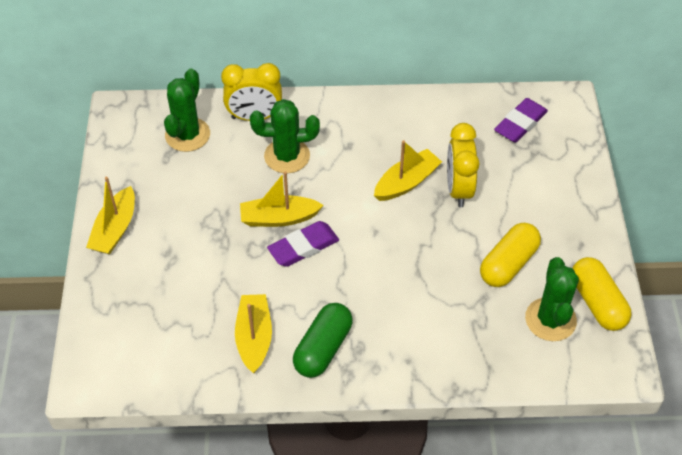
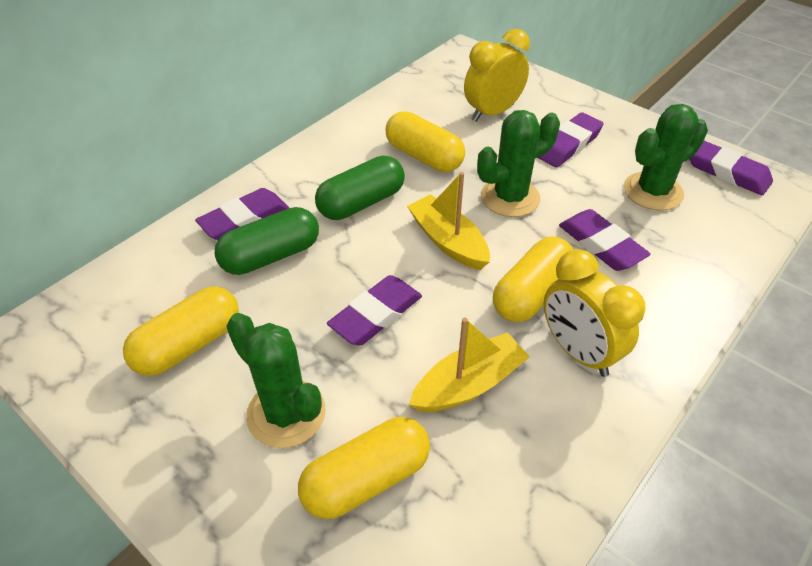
green capsule: 1 -> 2
purple eraser: 2 -> 5
yellow boat: 4 -> 2
yellow capsule: 2 -> 4

